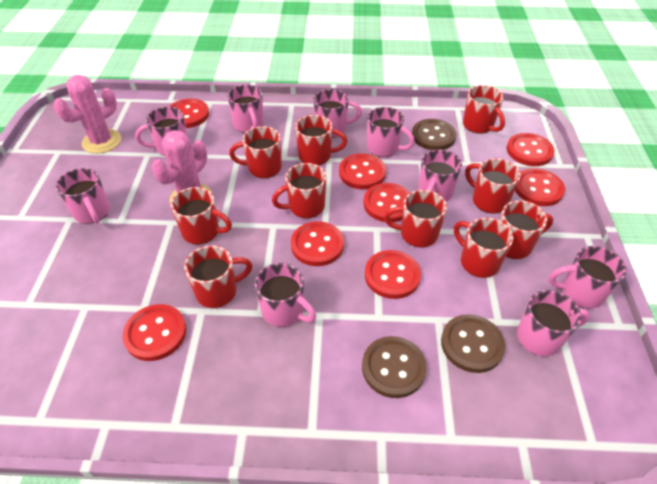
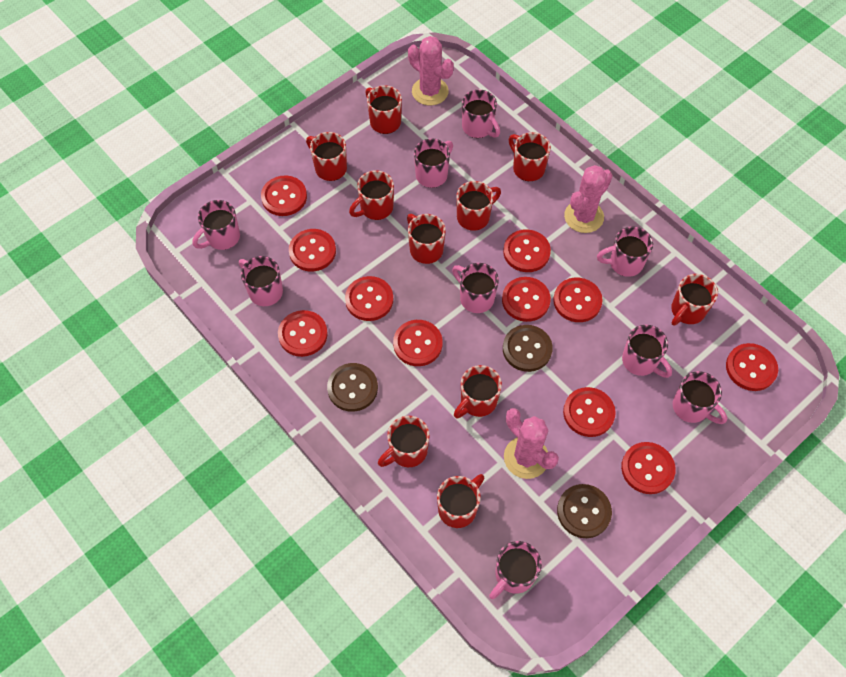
pink cactus: 2 -> 3
red button: 8 -> 11

